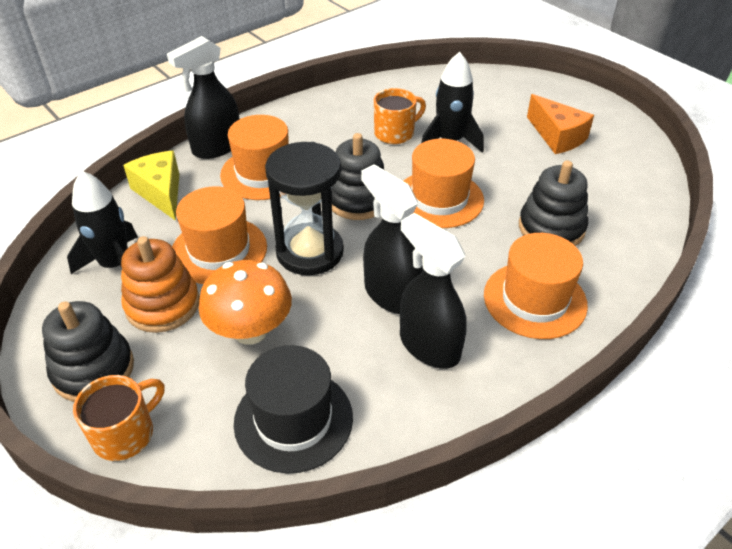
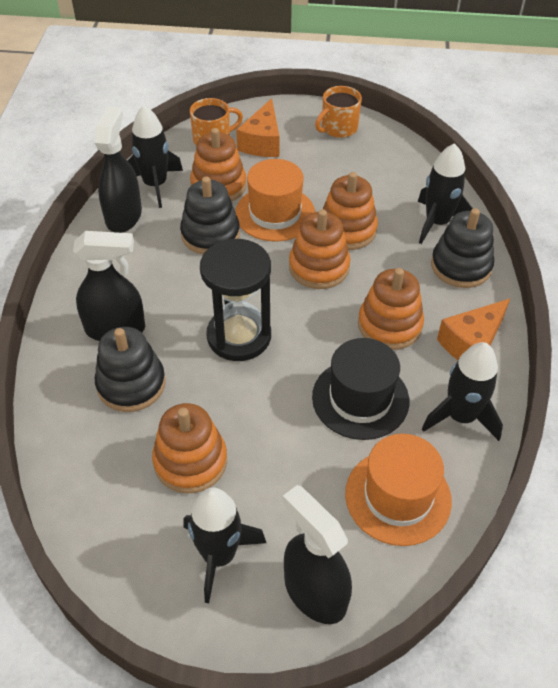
black rocket: 2 -> 4
orange cheese: 1 -> 2
orange hat: 4 -> 2
orange mushroom: 1 -> 0
orange stacking toy: 1 -> 5
yellow cheese: 1 -> 0

